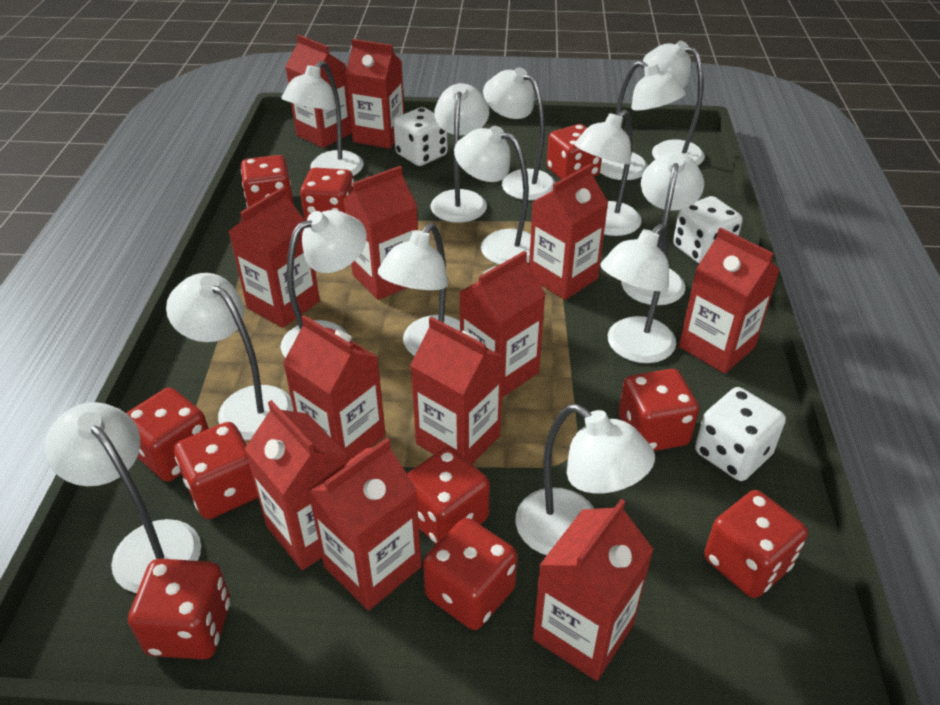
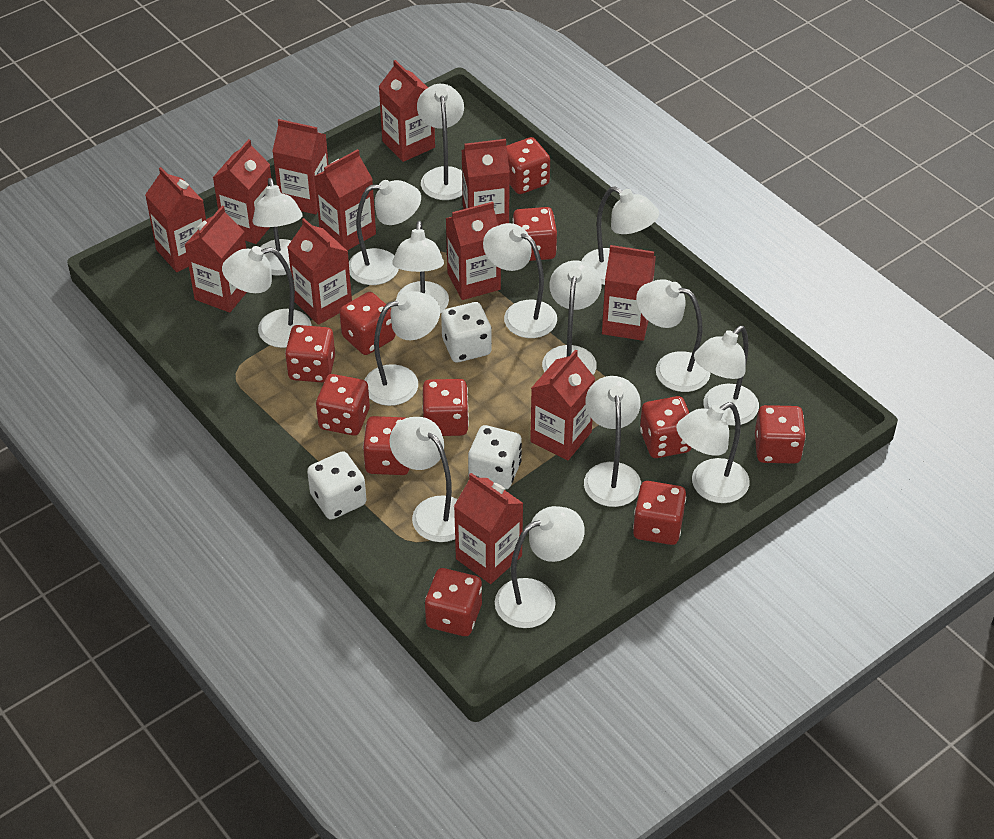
red dice: 10 -> 11
white lamp: 14 -> 15

